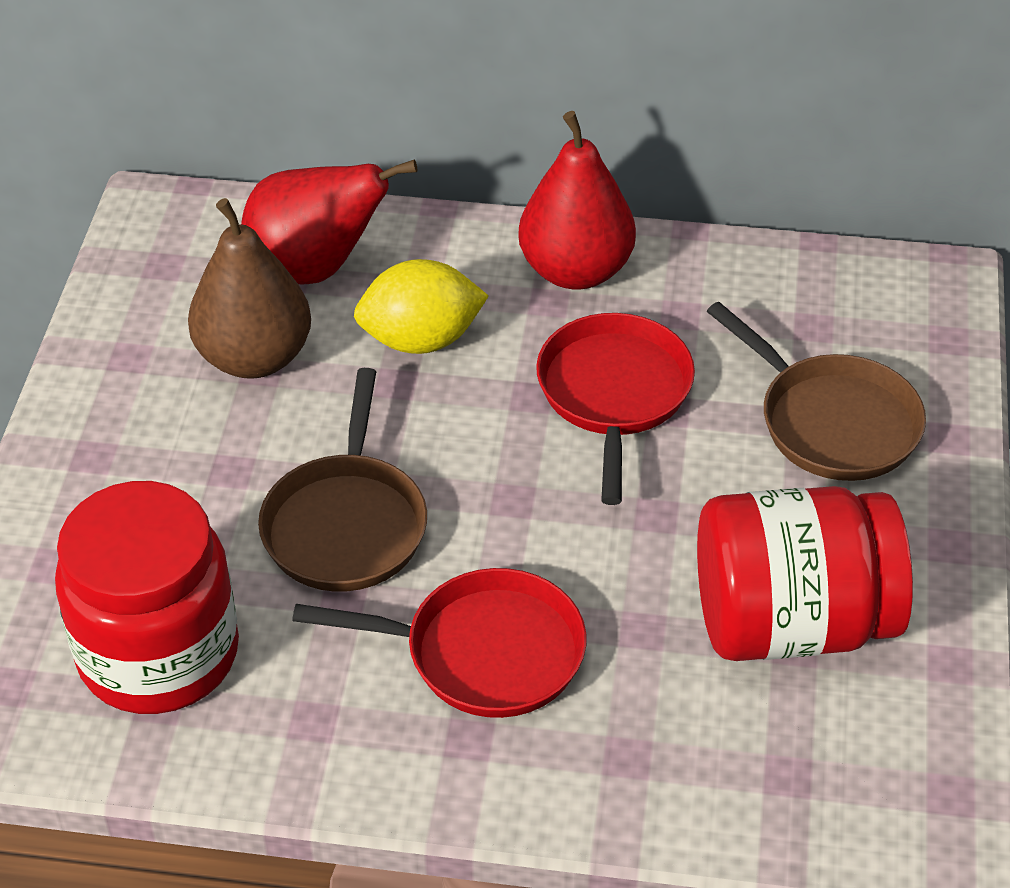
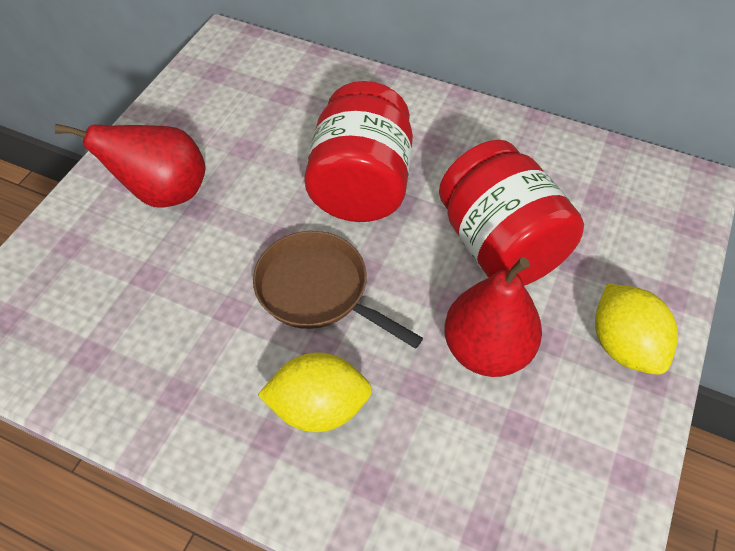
brown pan: 2 -> 1
brown pear: 1 -> 0
red pan: 2 -> 0
yellow lemon: 1 -> 2

